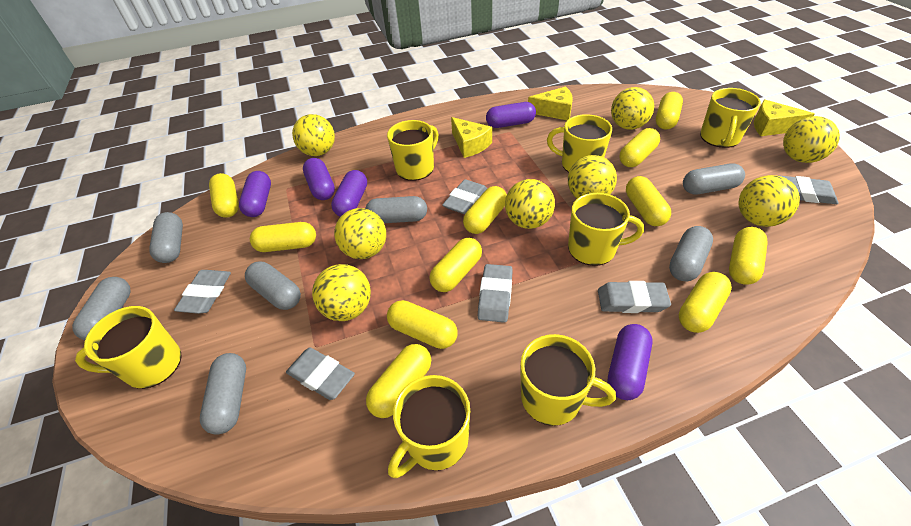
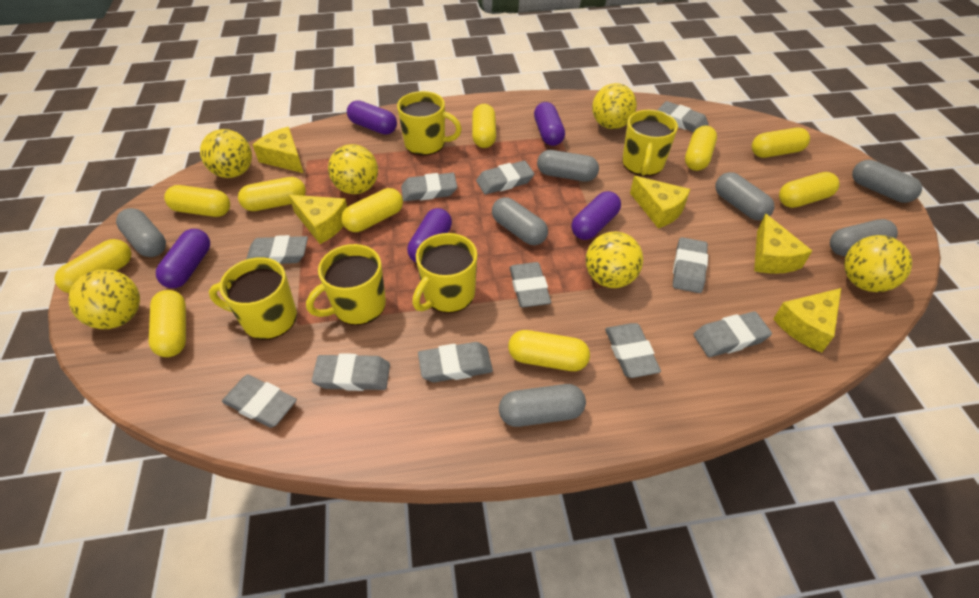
grey eraser: 6 -> 11
yellow ball: 8 -> 6
yellow capsule: 11 -> 10
yellow cheese: 3 -> 5
yellow mug: 7 -> 5

